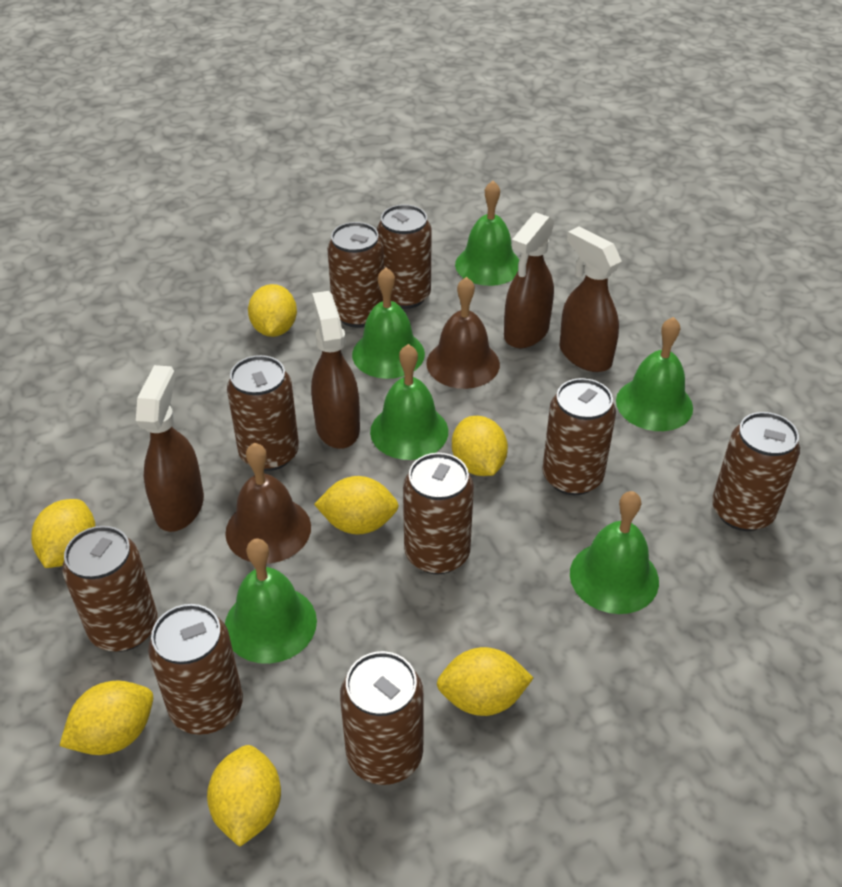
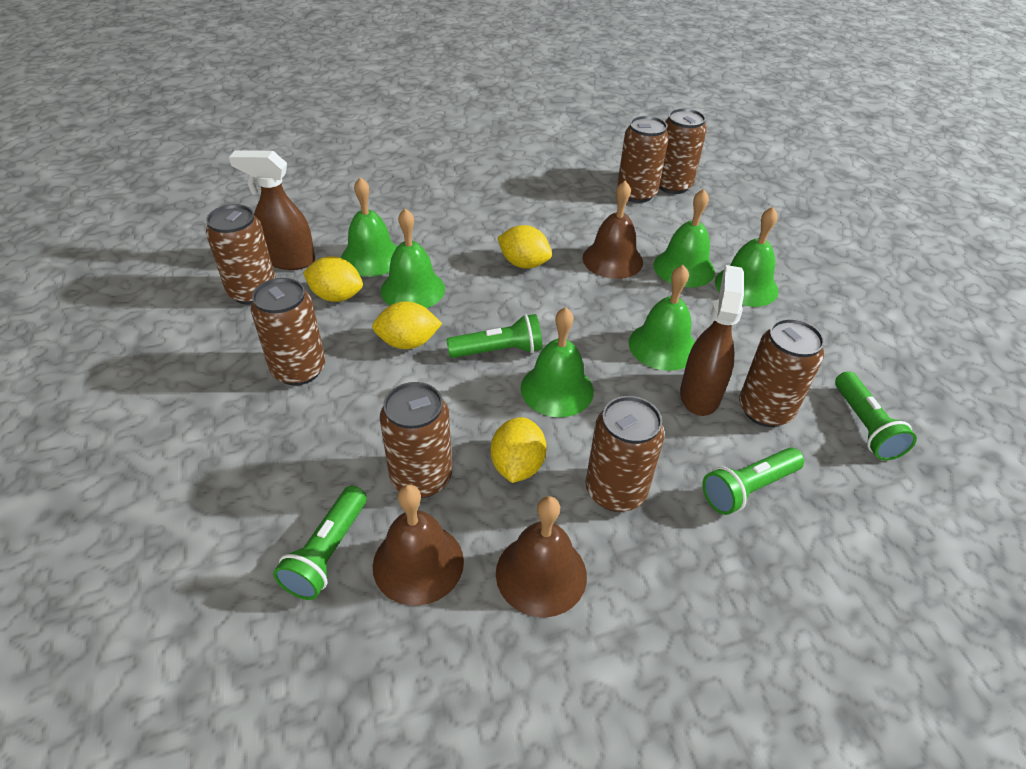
brown bell: 2 -> 3
brown can: 9 -> 7
brown spray bottle: 4 -> 2
green flashlight: 0 -> 4
yellow lemon: 7 -> 4

